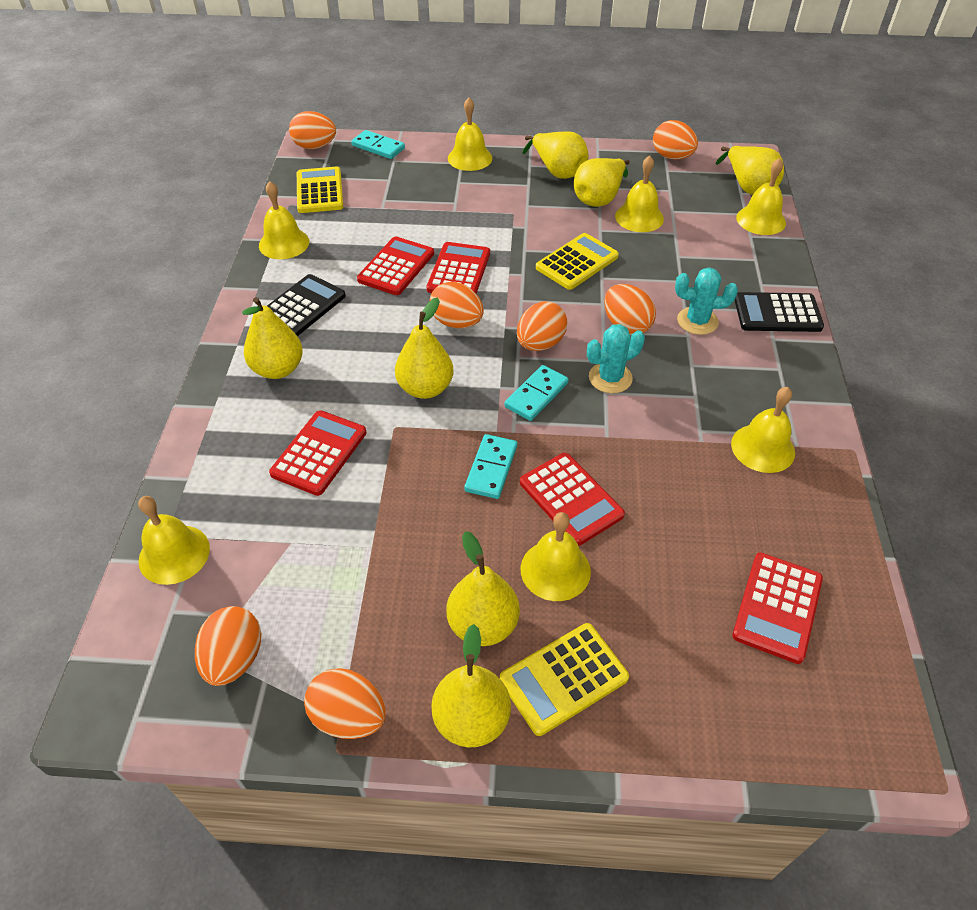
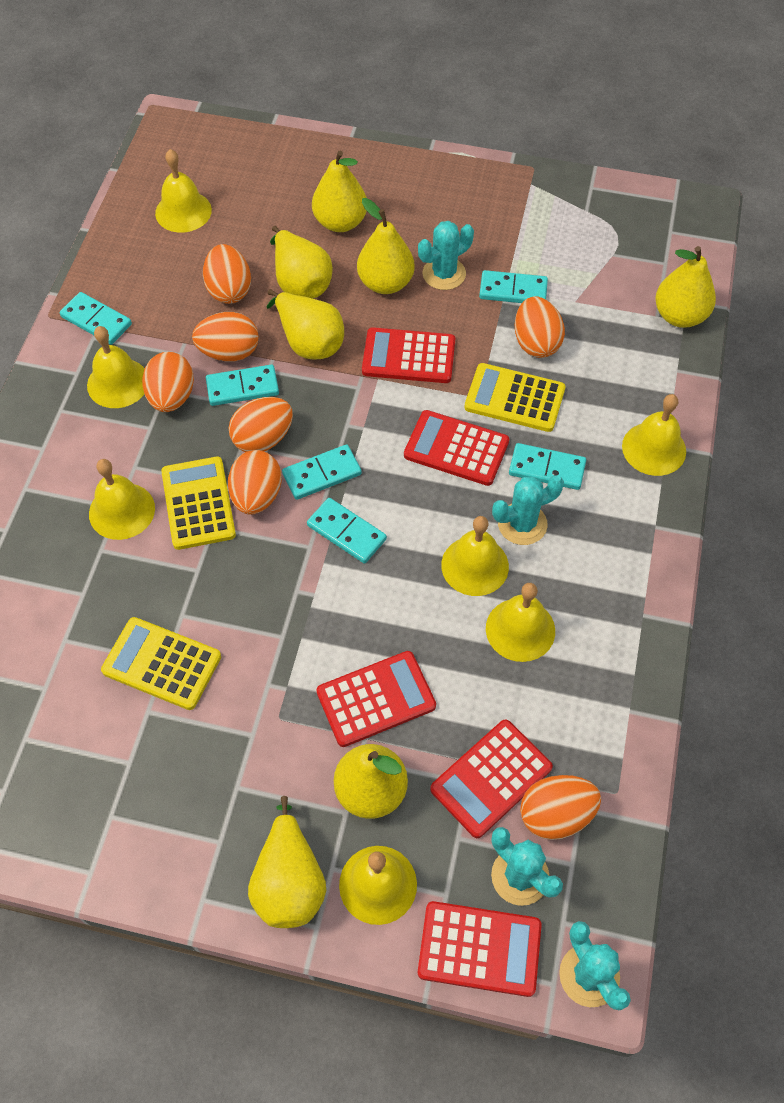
black calculator: 2 -> 0
turquoise cactus: 2 -> 4
turquoise domino: 3 -> 6

